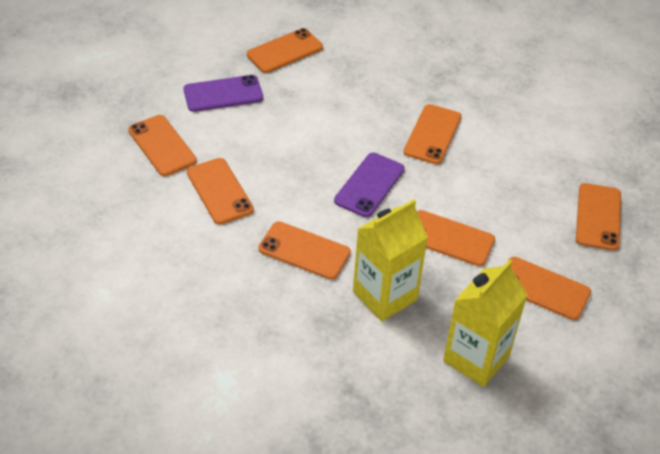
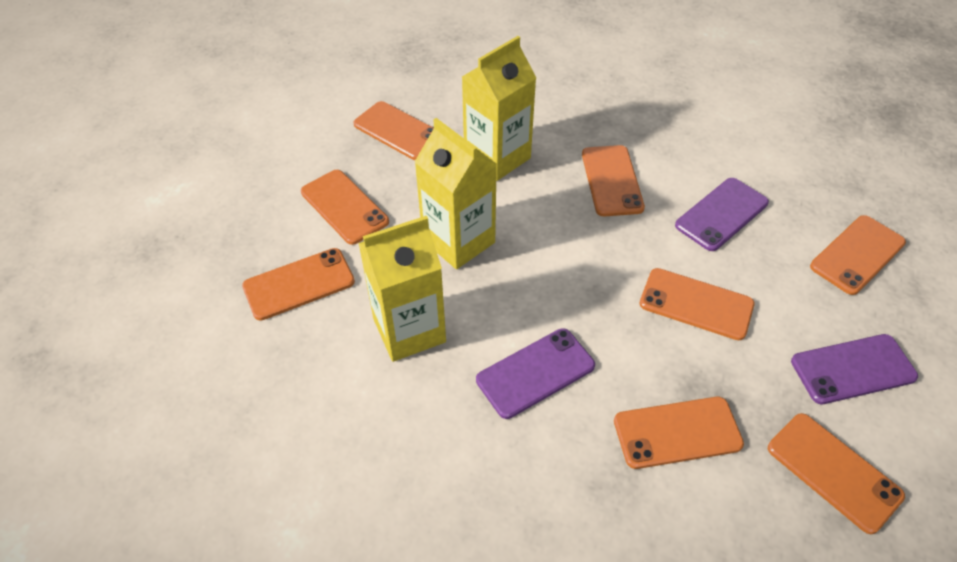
purple phone: 2 -> 3
yellow carton: 2 -> 3

